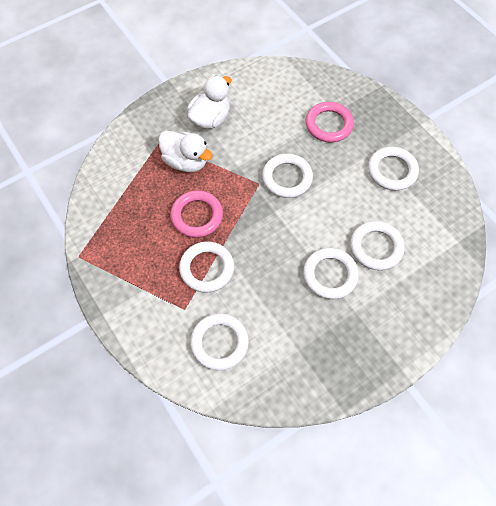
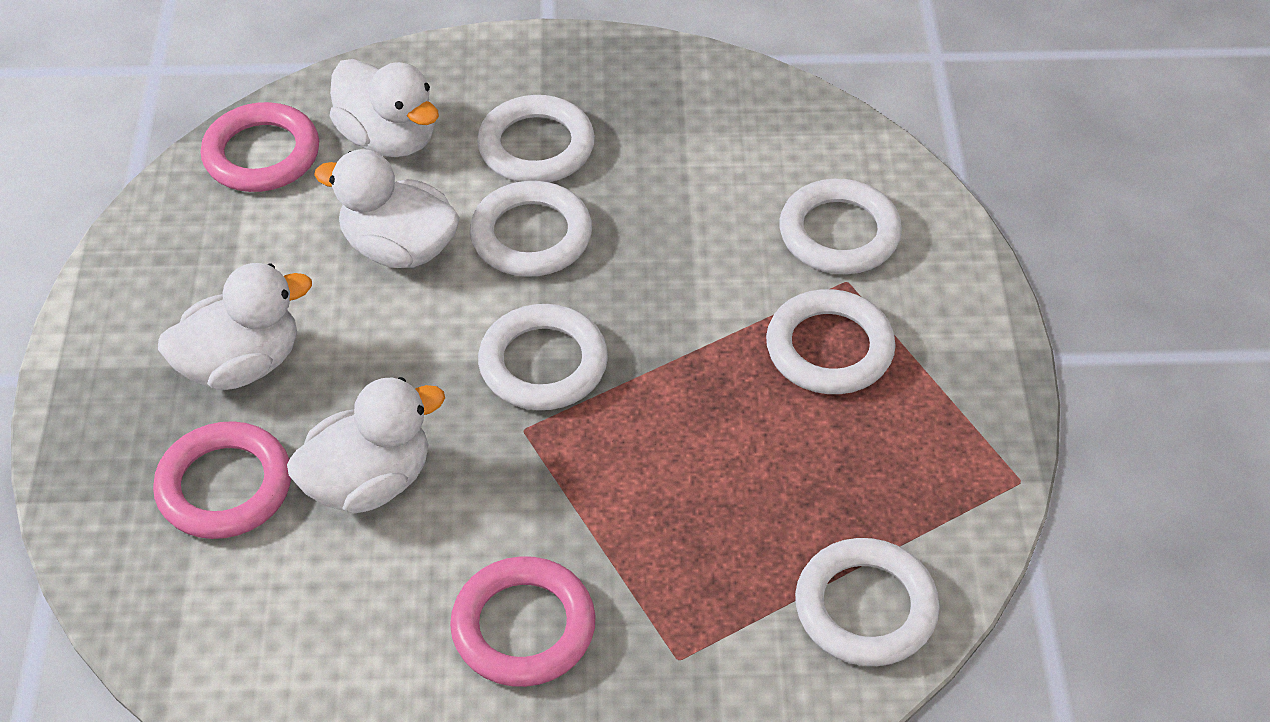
pink ring: 2 -> 3
white duck: 2 -> 4

